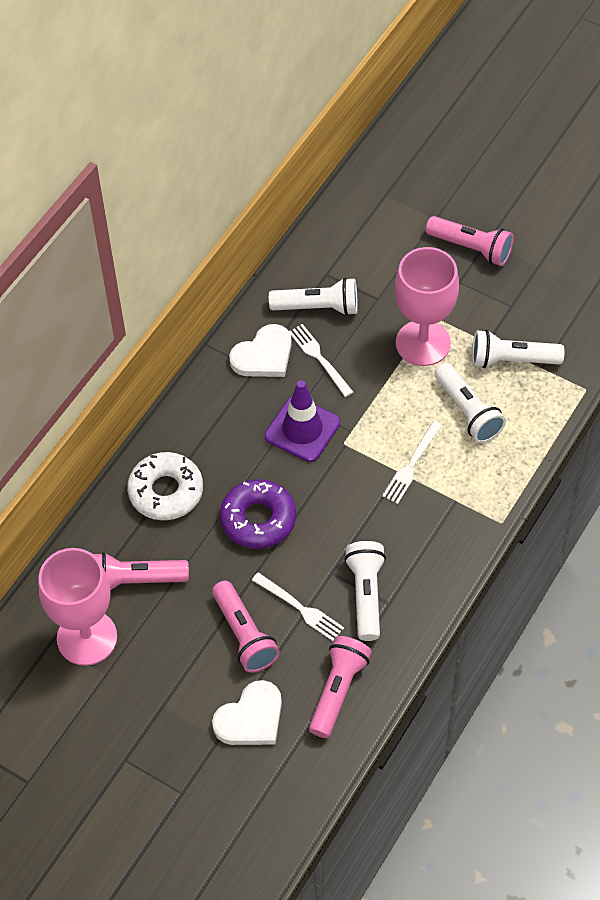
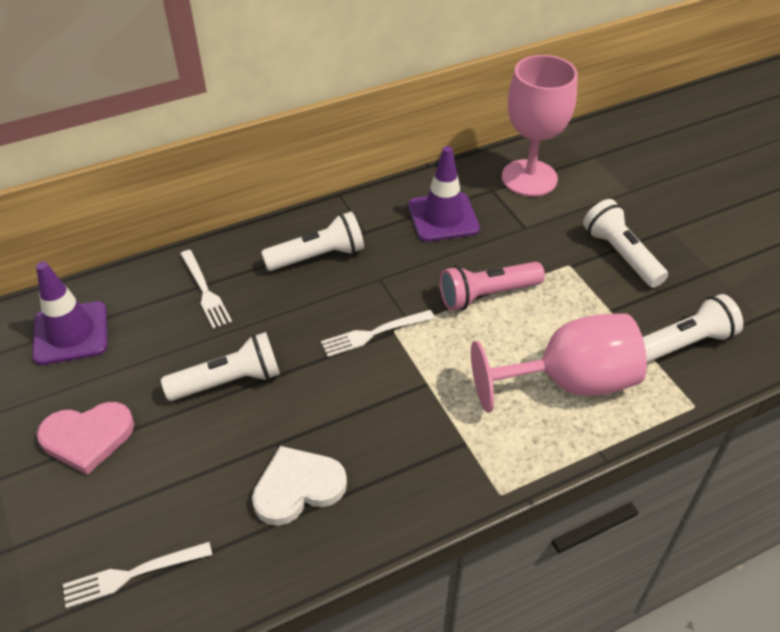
pink flashlight: 4 -> 1
pink heart: 0 -> 1
purple donut: 1 -> 0
purple traffic cone: 1 -> 2
white donut: 1 -> 0
white heart: 2 -> 1

